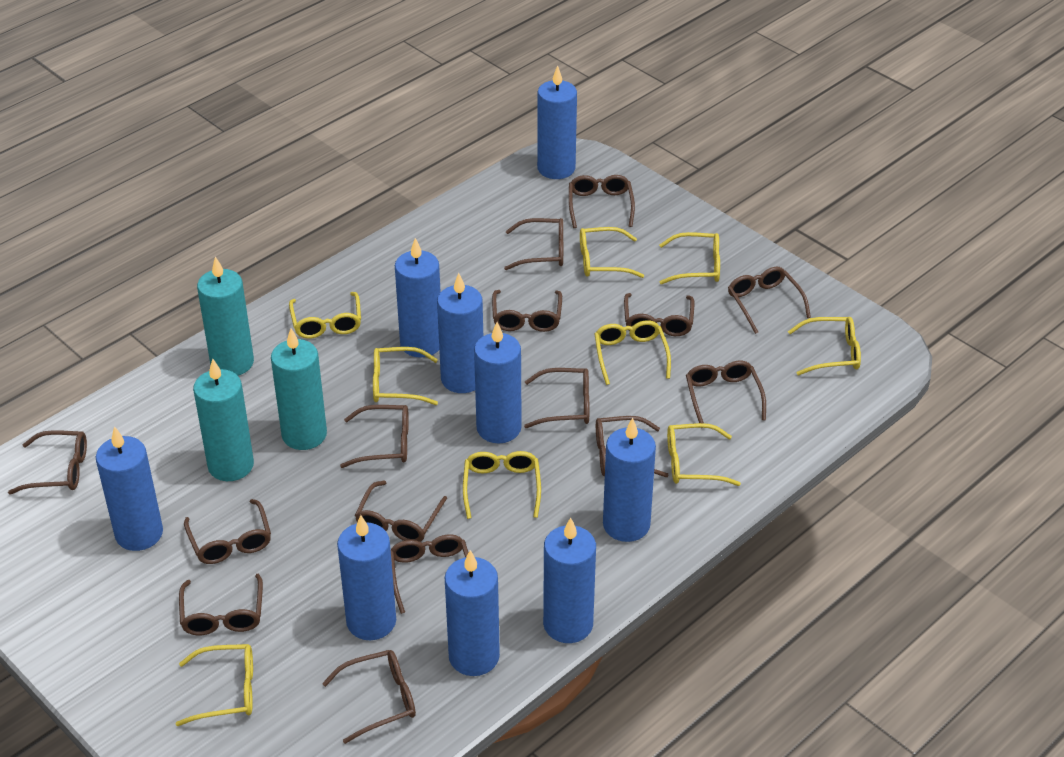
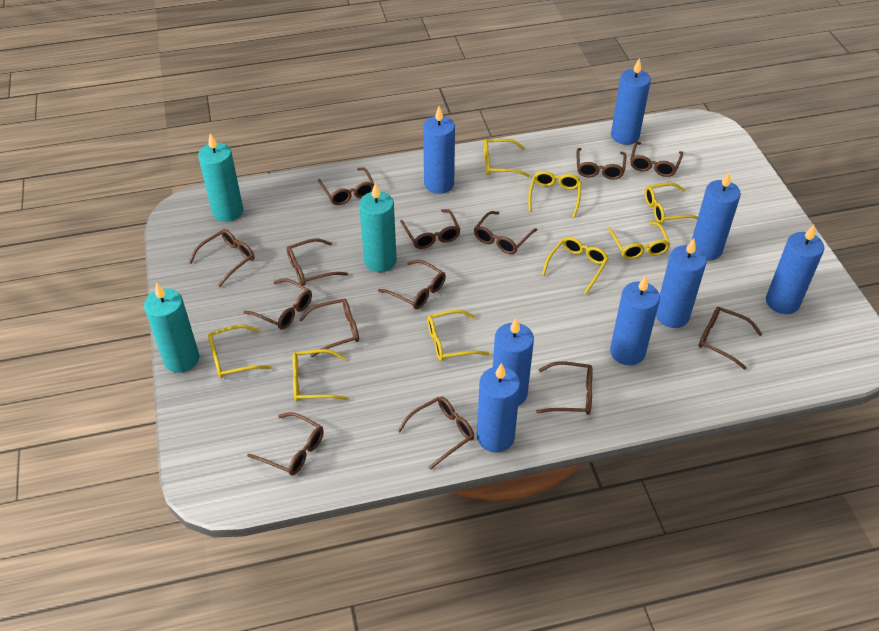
blue candle: 9 -> 8
brown glasses: 15 -> 14
yellow glasses: 9 -> 8

